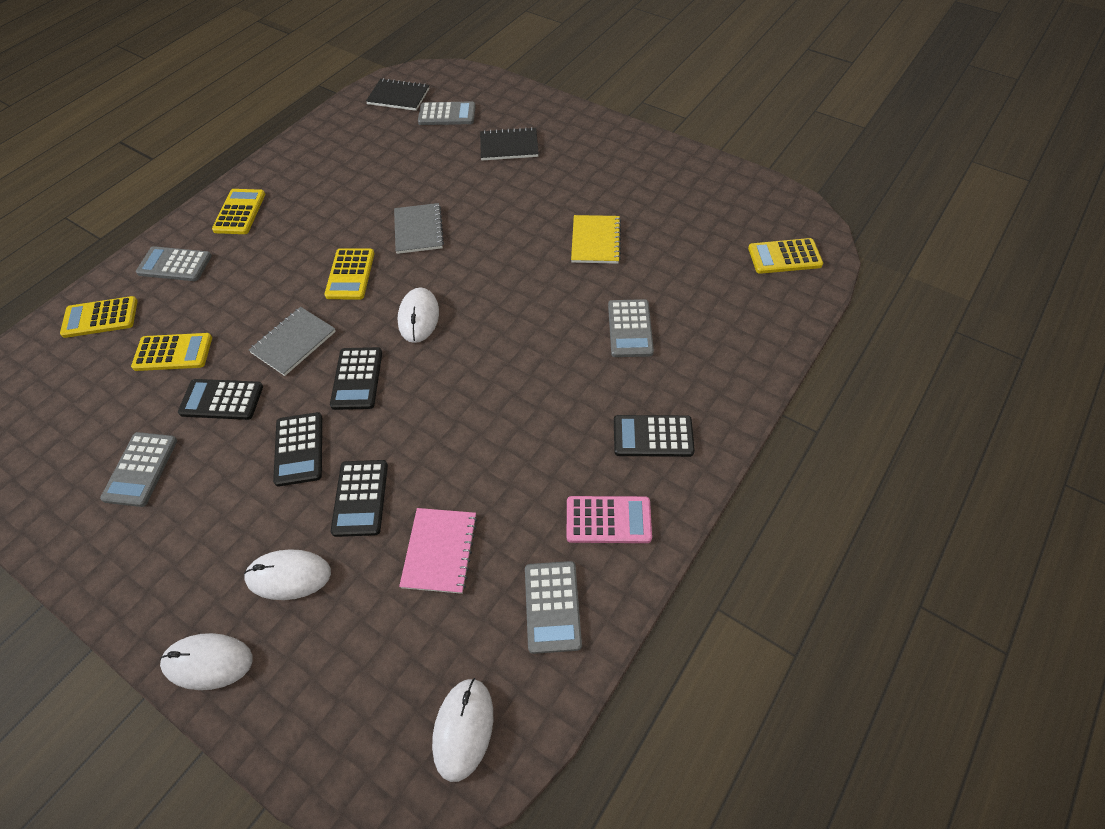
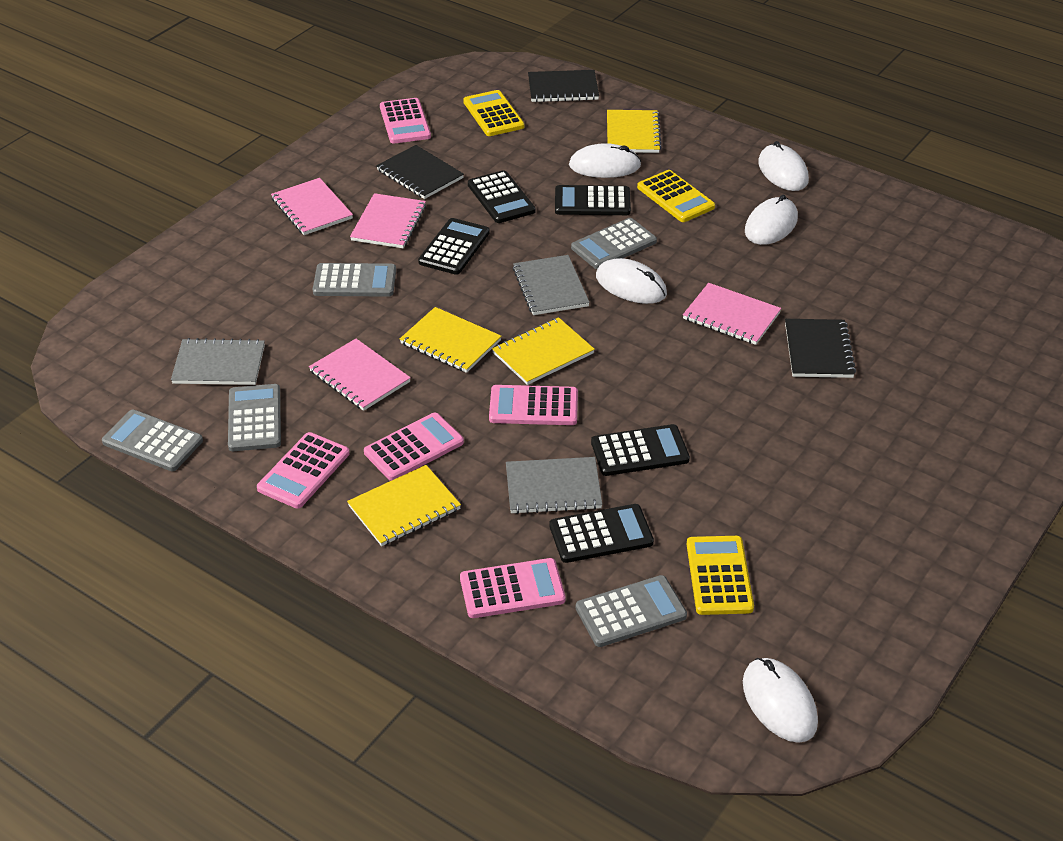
black notebook: 2 -> 3
grey notebook: 2 -> 3
pink calculator: 1 -> 5
pink notebook: 1 -> 4
white mouse: 4 -> 5
yellow calculator: 5 -> 3
yellow notebook: 1 -> 4

